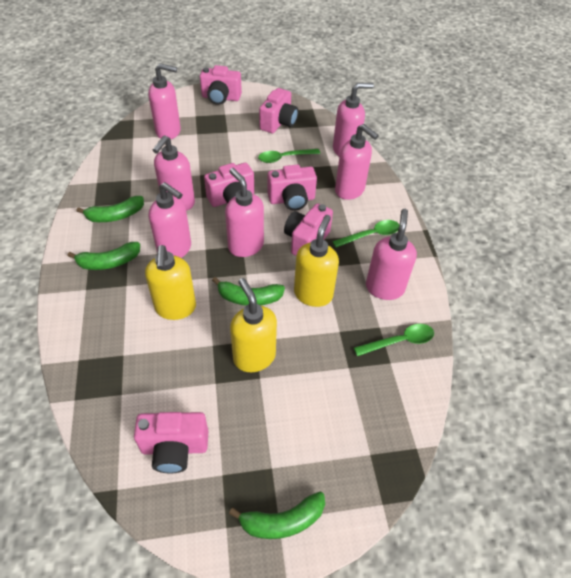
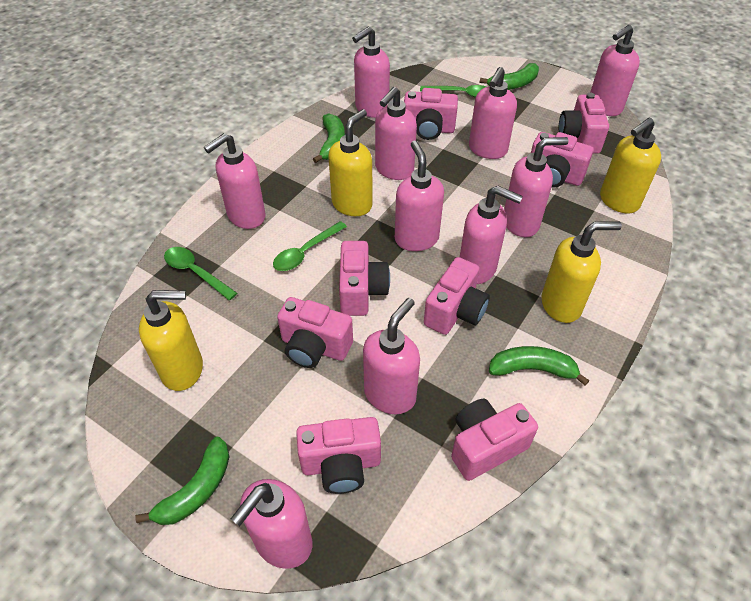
pink camera: 6 -> 8
pink soap dispenser: 7 -> 10
yellow soap dispenser: 3 -> 4

